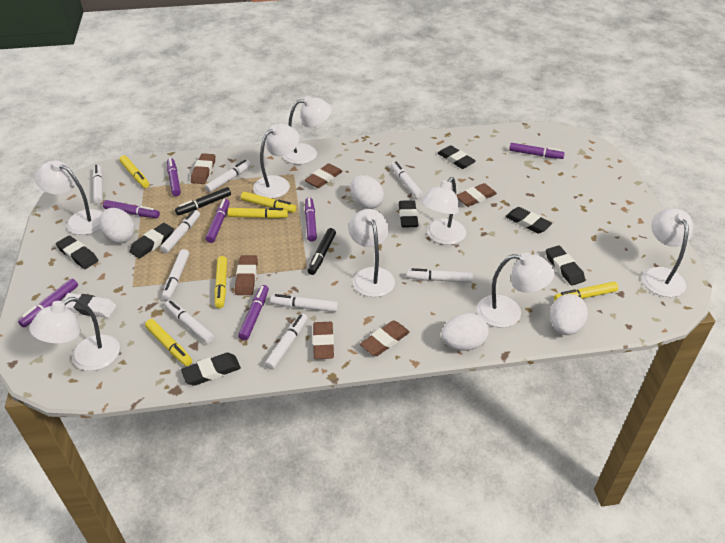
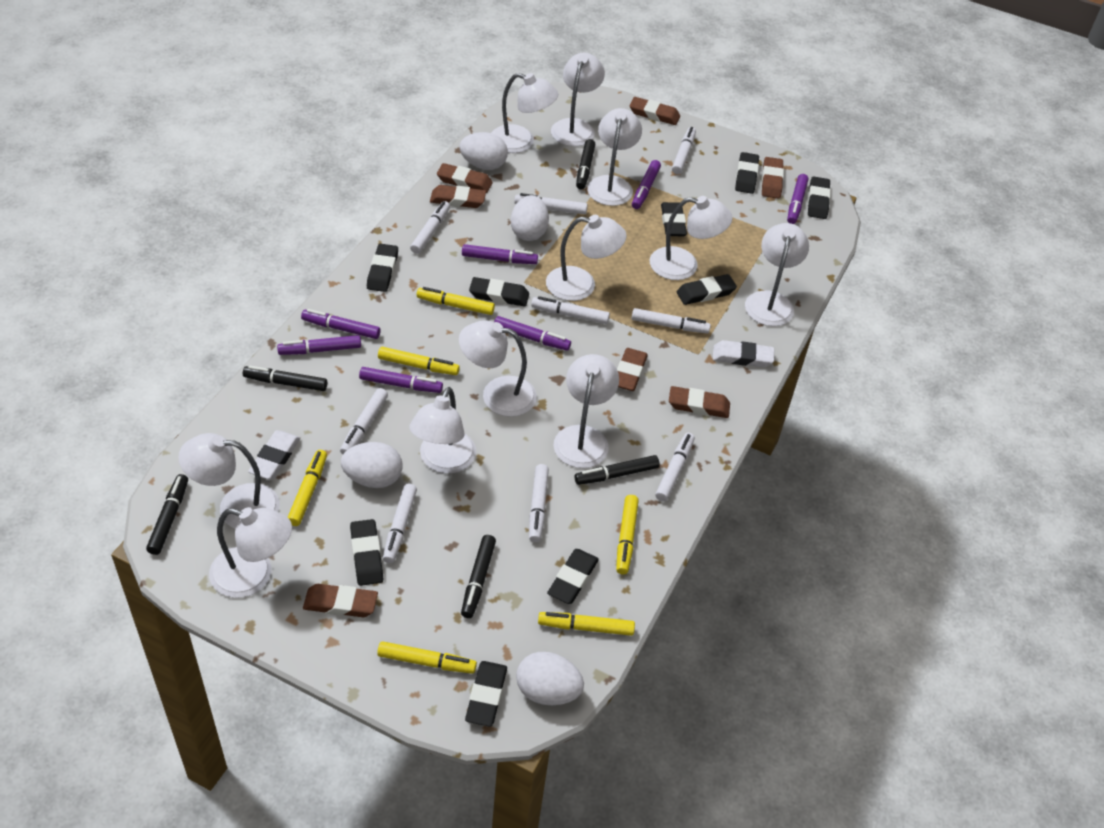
black eraser: 7 -> 9
black marker: 2 -> 5
brown eraser: 6 -> 7
white eraser: 1 -> 2
white lamp: 8 -> 11

